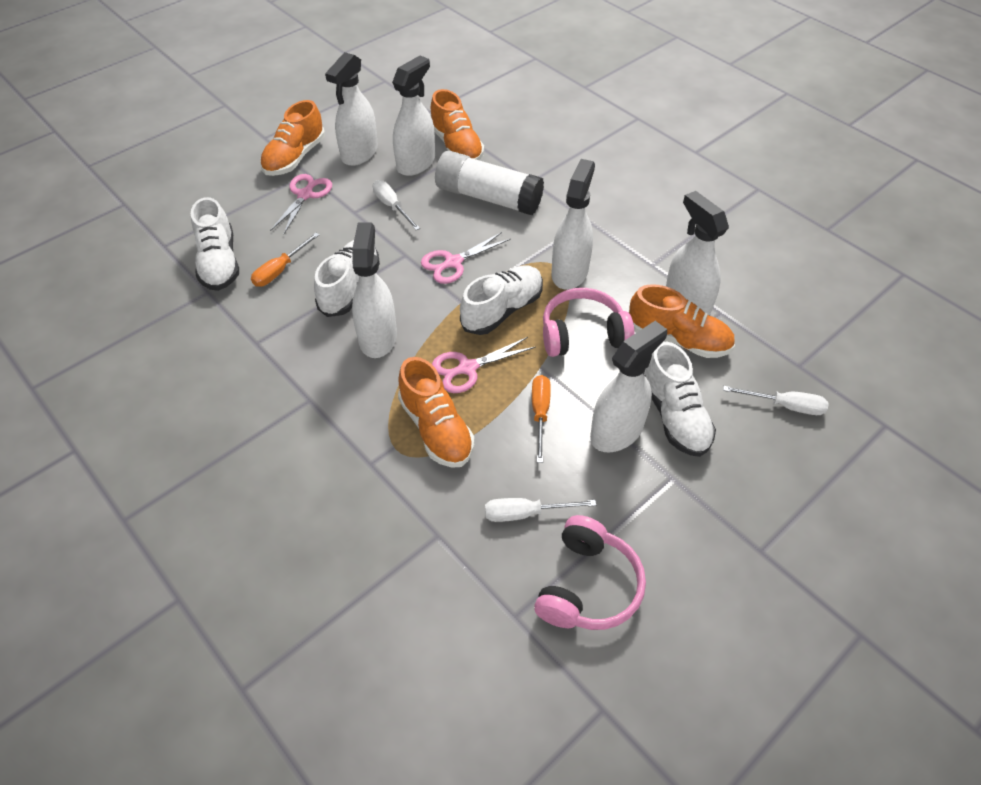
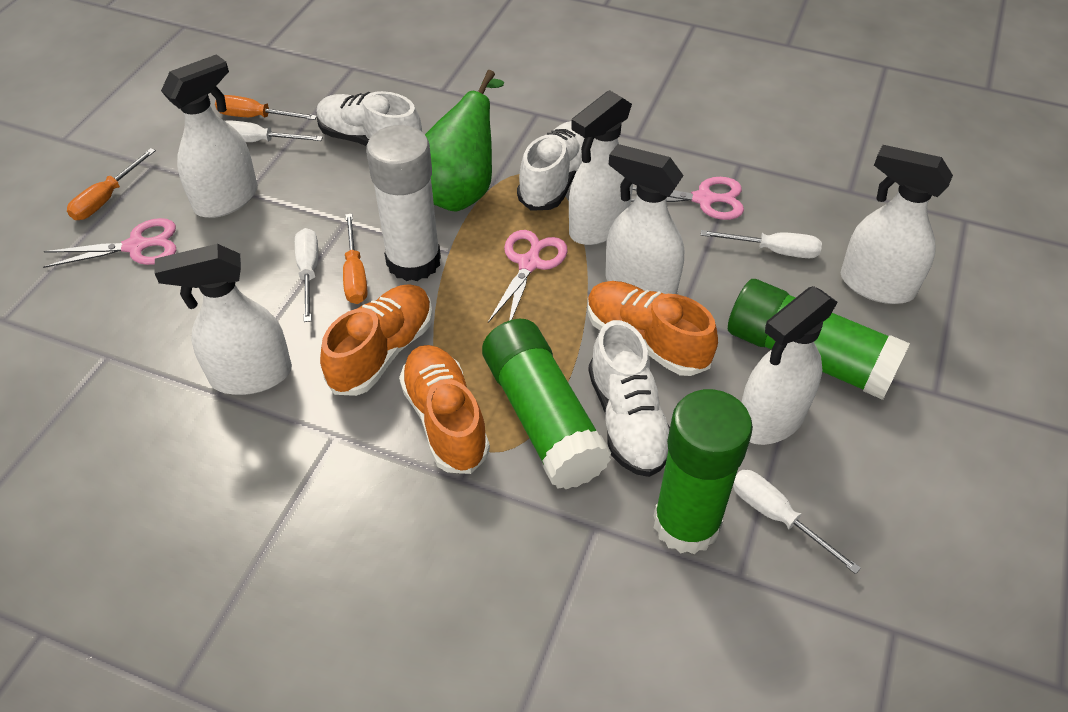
green glue stick: 0 -> 3
green pear: 0 -> 1
orange screwdriver: 2 -> 3
orange shoe: 4 -> 3
pink headphones: 2 -> 0
white screwdriver: 3 -> 4
white shoe: 4 -> 3

